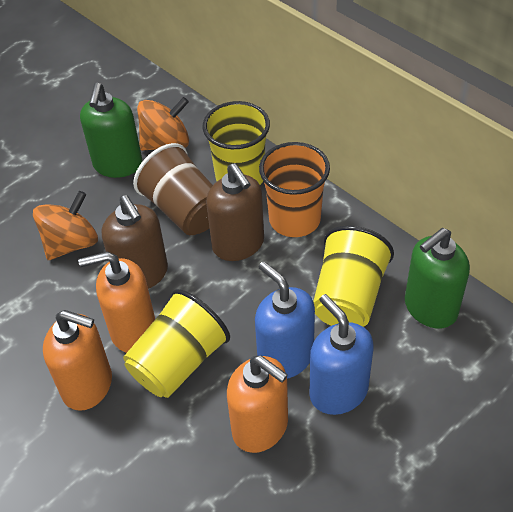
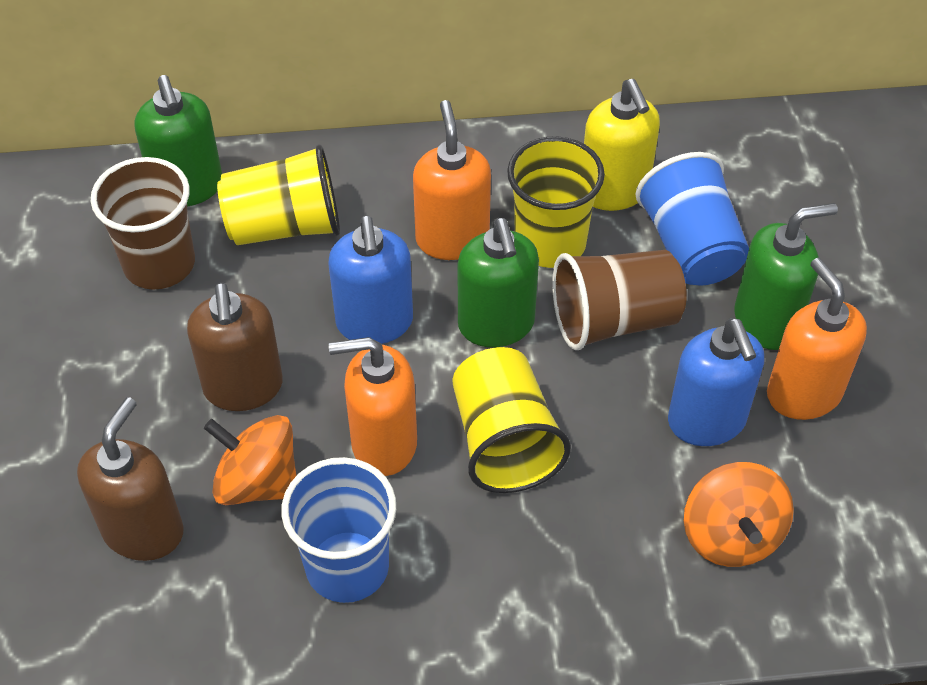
blue cup: 0 -> 2
brown cup: 1 -> 2
green soap dispenser: 2 -> 3
orange cup: 1 -> 0
yellow soap dispenser: 0 -> 1

